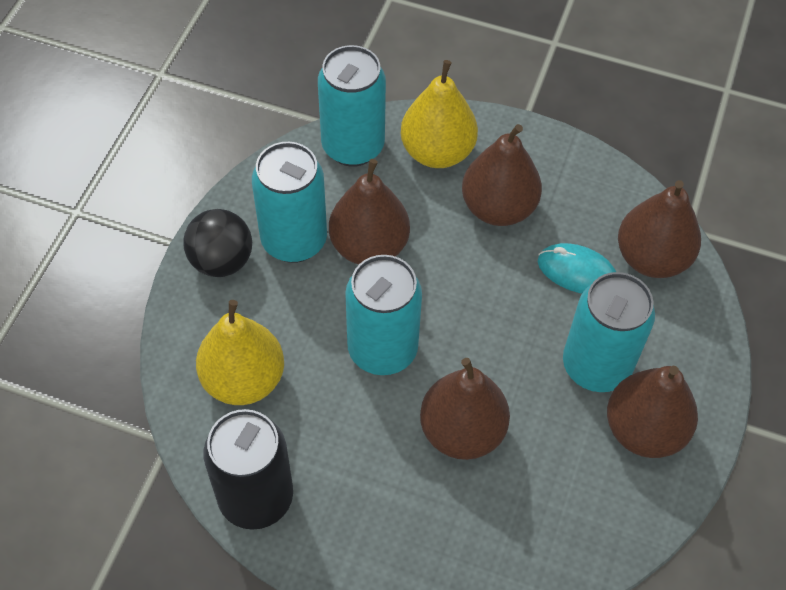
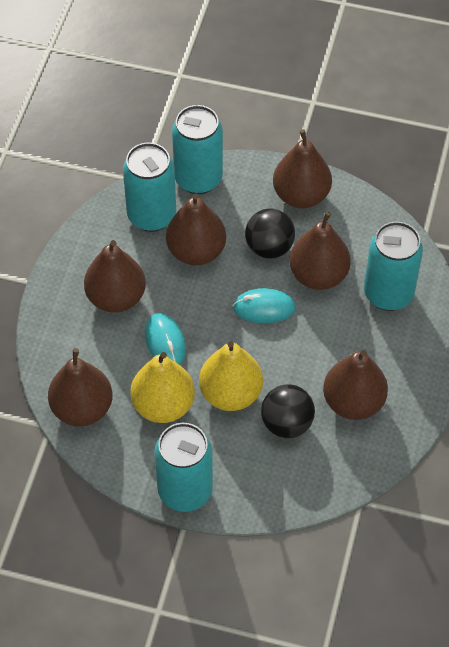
black ball: 1 -> 2
black can: 1 -> 0
brown pear: 5 -> 6
turquoise mouse: 1 -> 2

